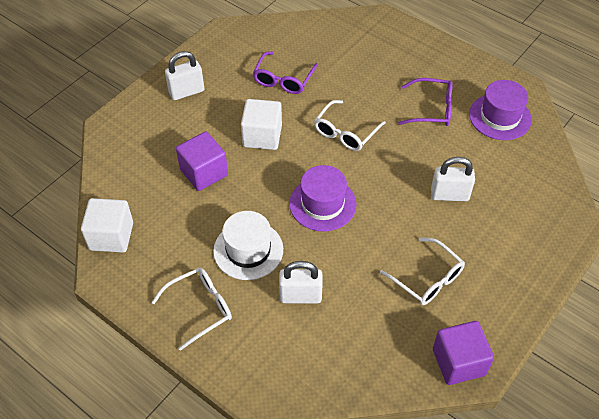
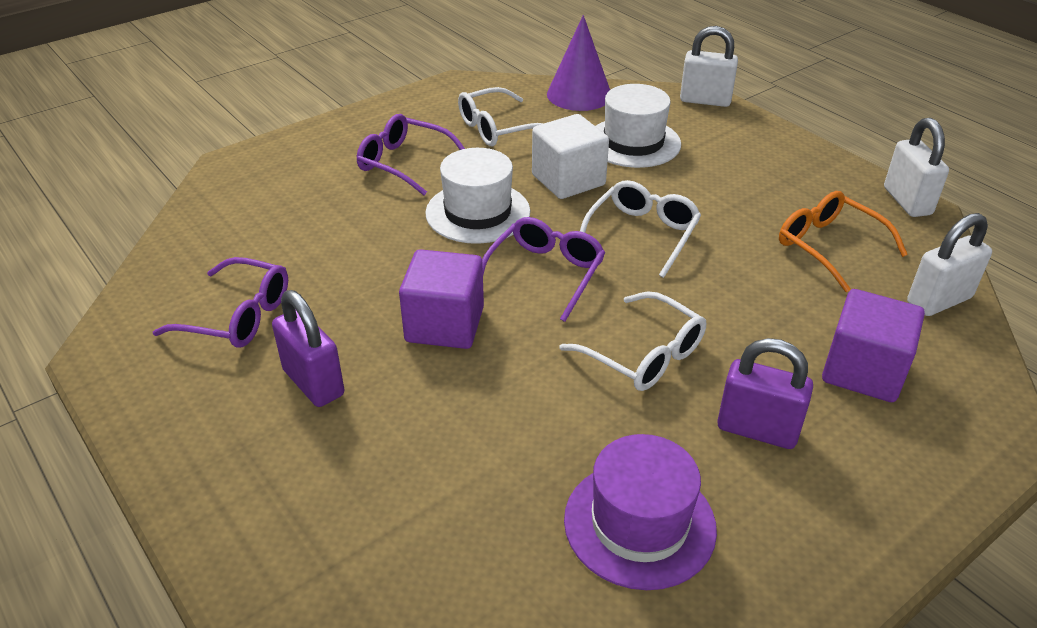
orange glasses: 0 -> 1
purple cone: 0 -> 1
purple glasses: 2 -> 3
purple hat: 2 -> 1
purple padlock: 0 -> 2
white cube: 2 -> 1
white hat: 1 -> 2

